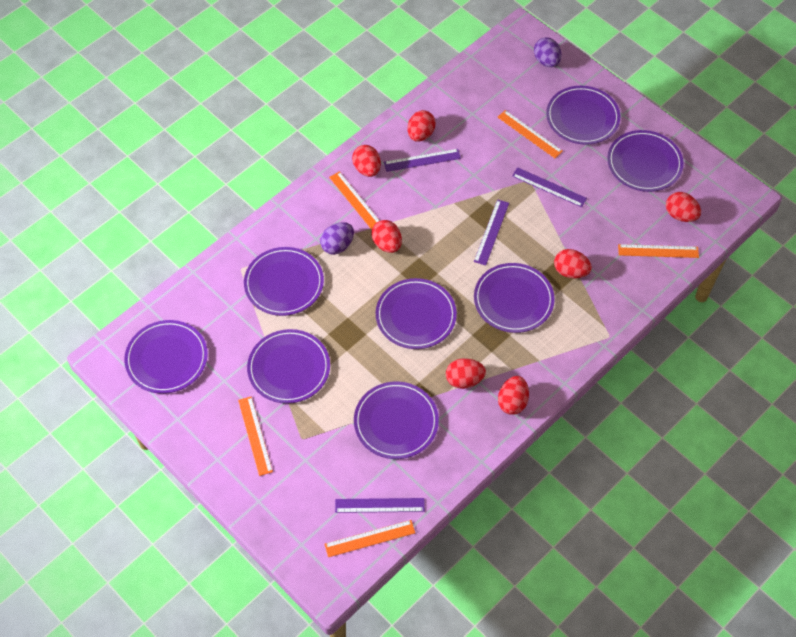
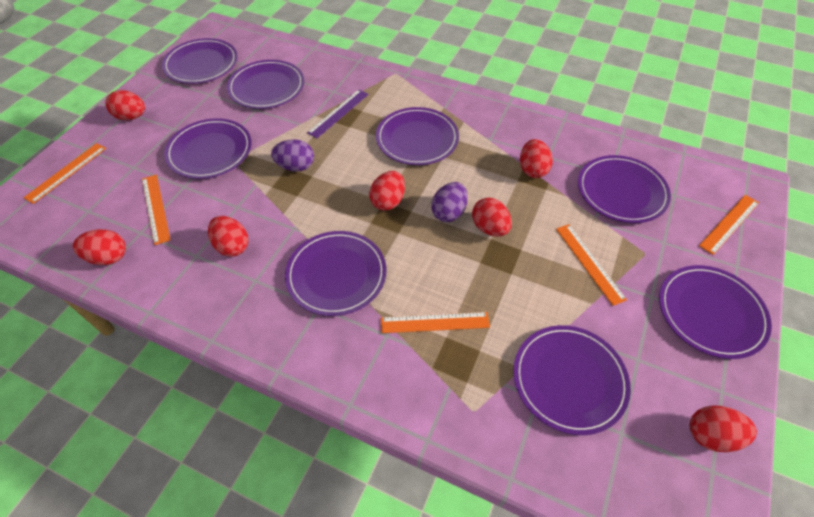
purple ruler: 4 -> 1

